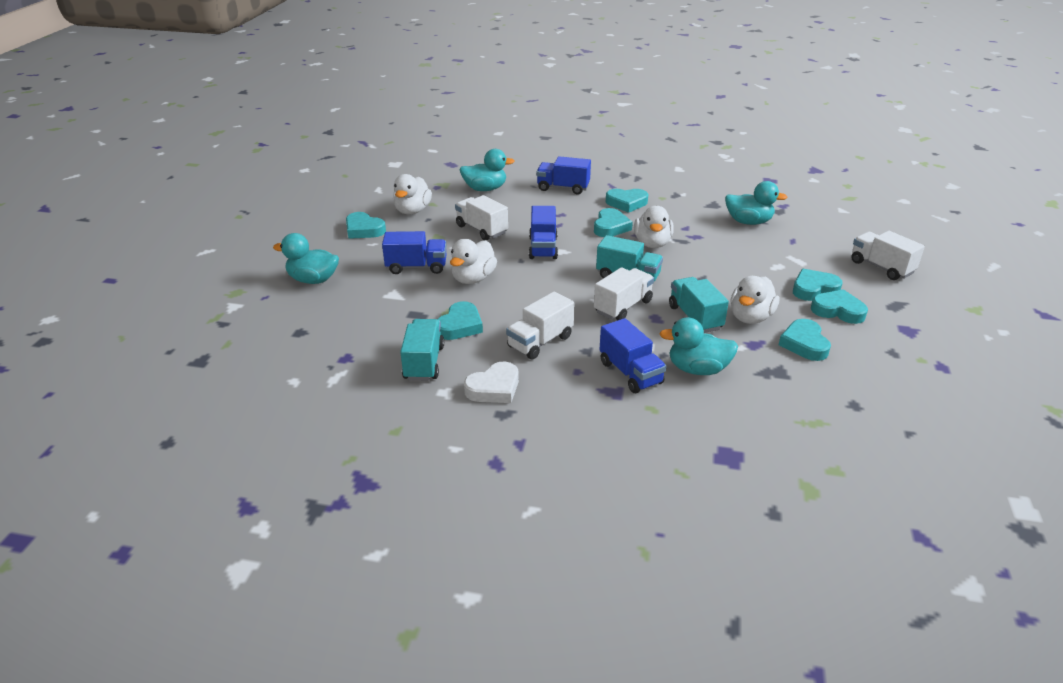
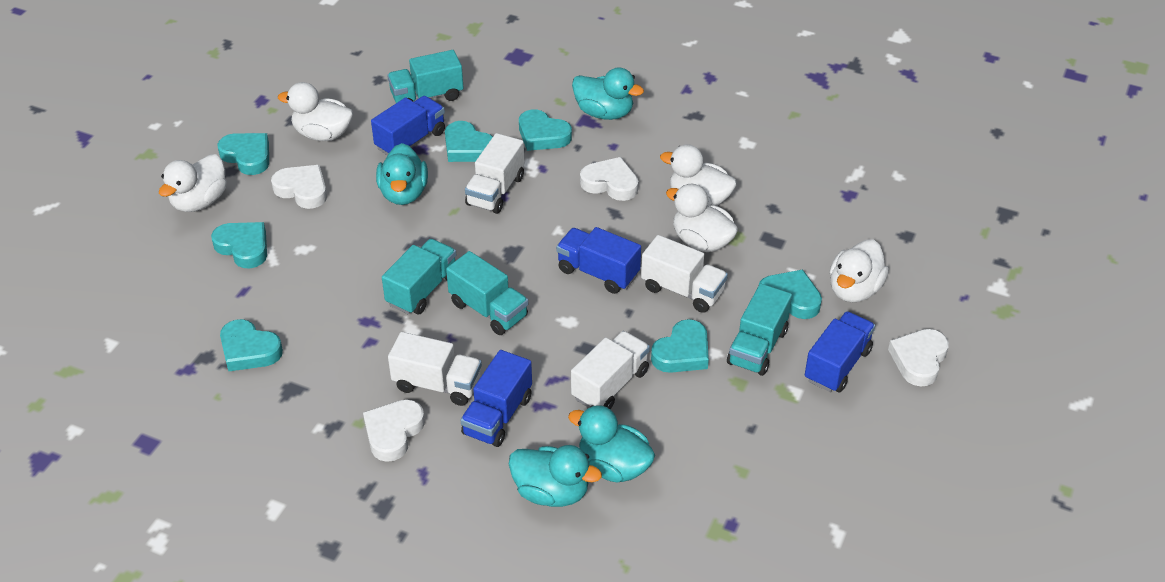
turquoise truck: 3 -> 4
white duck: 4 -> 5
white heart: 1 -> 4

